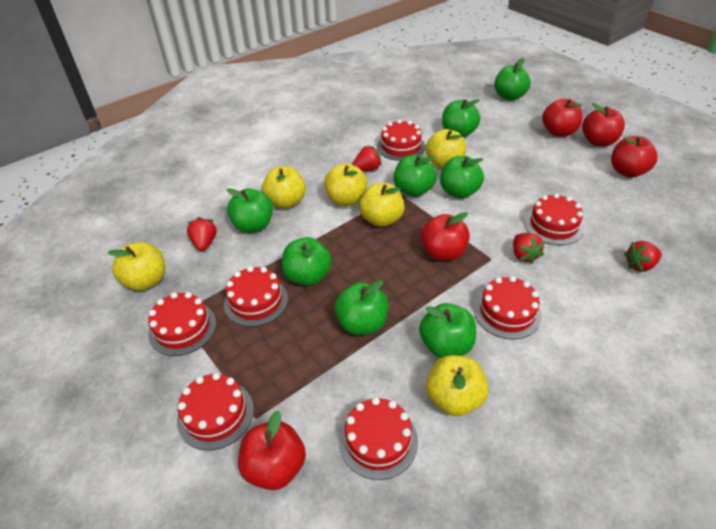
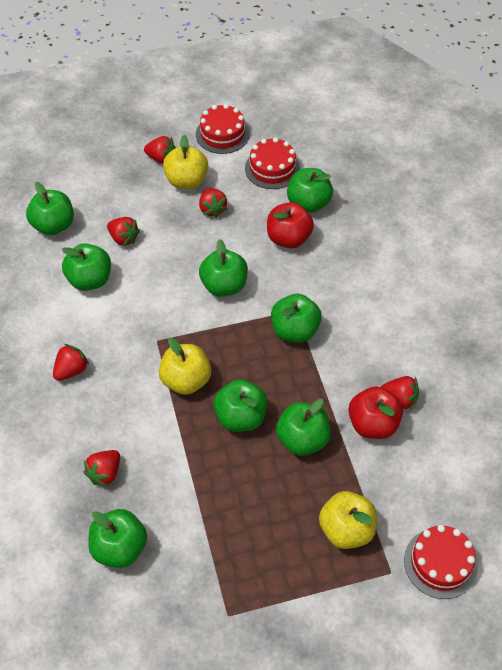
red apple: 5 -> 2
red cake: 7 -> 3
red strawberry: 4 -> 6
yellow apple: 6 -> 3

